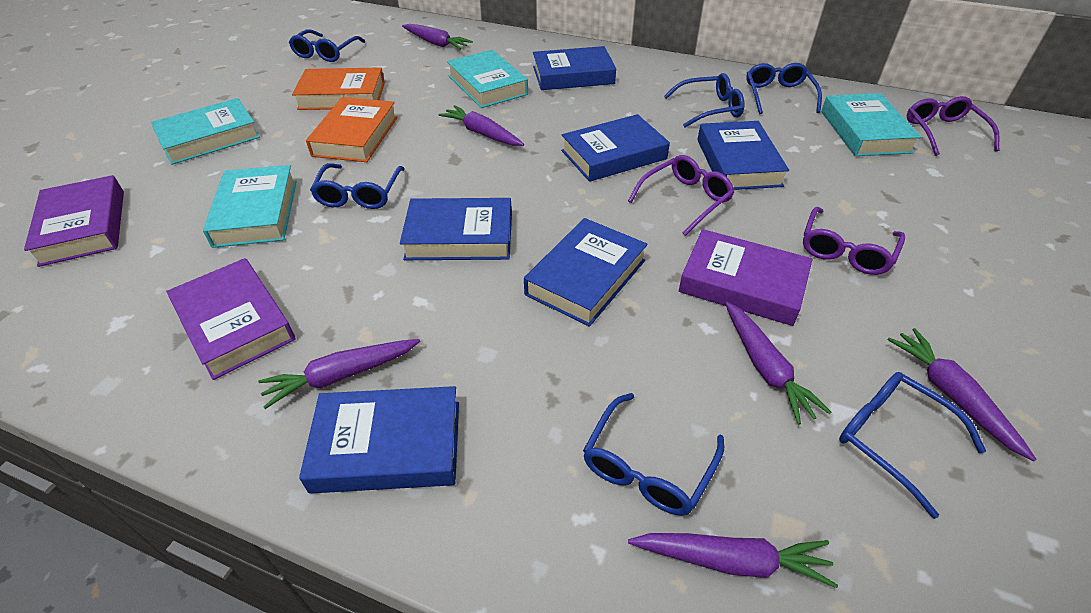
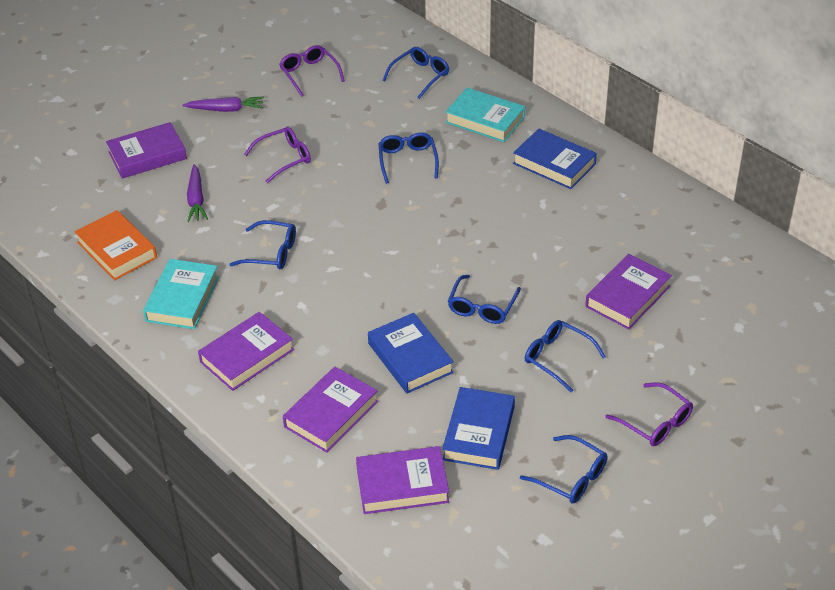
blue book: 6 -> 3
orange book: 2 -> 1
purple book: 3 -> 5
purple carrot: 6 -> 2
turquoise book: 4 -> 2

